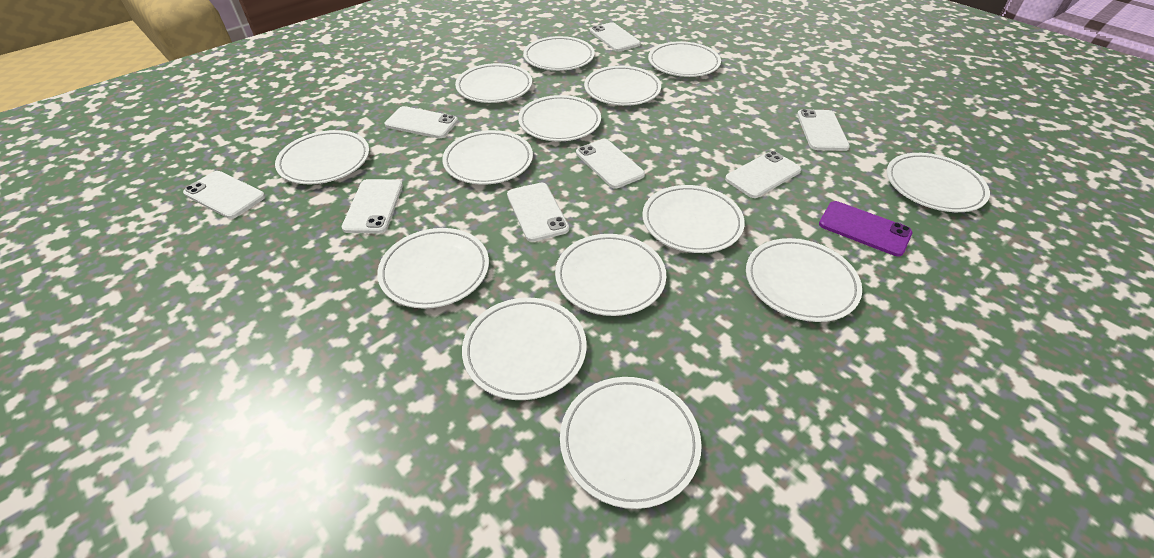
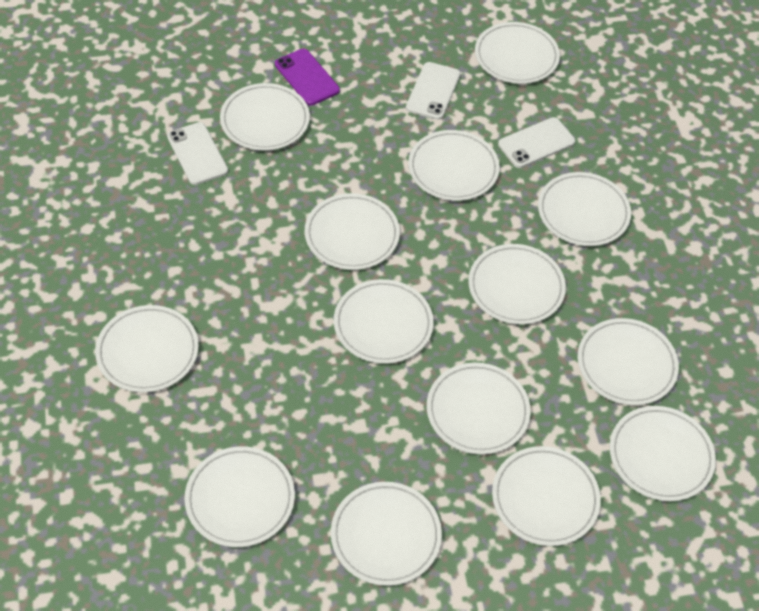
white phone: 8 -> 3

